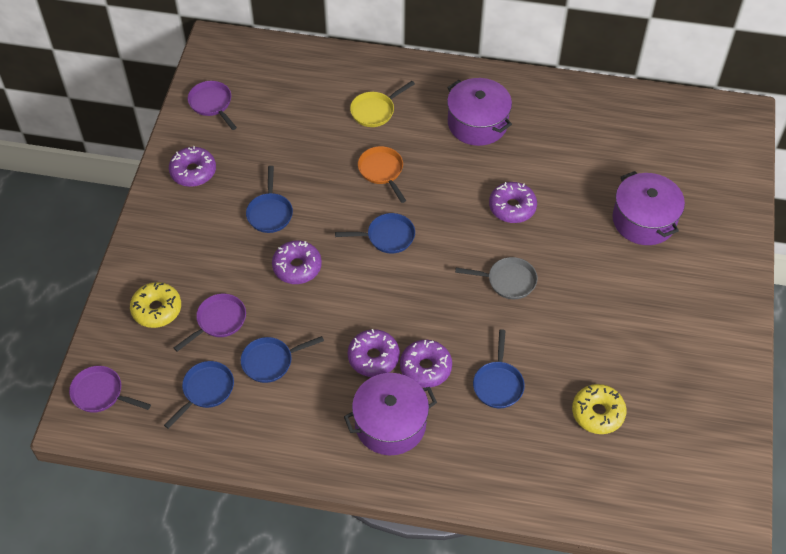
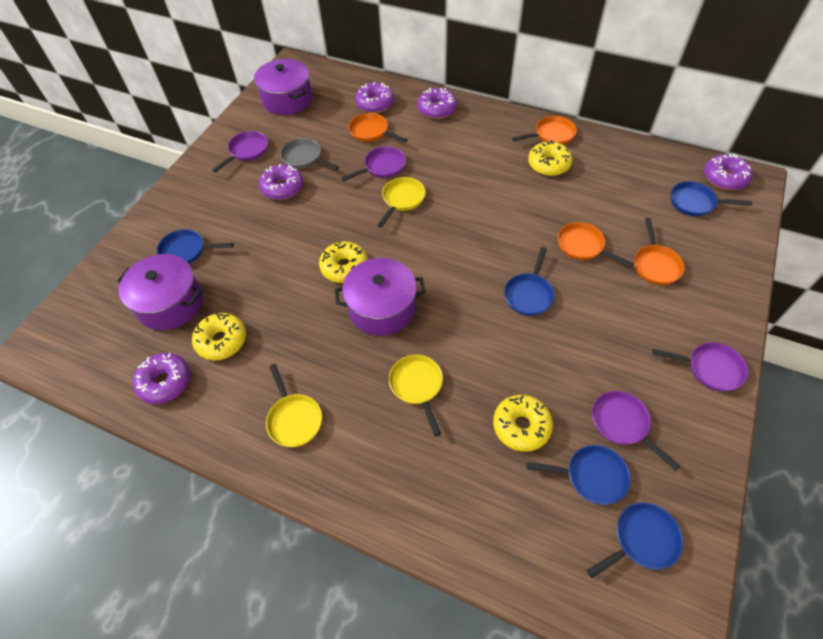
orange pan: 1 -> 4
purple pan: 3 -> 4
yellow donut: 2 -> 4
yellow pan: 1 -> 3

